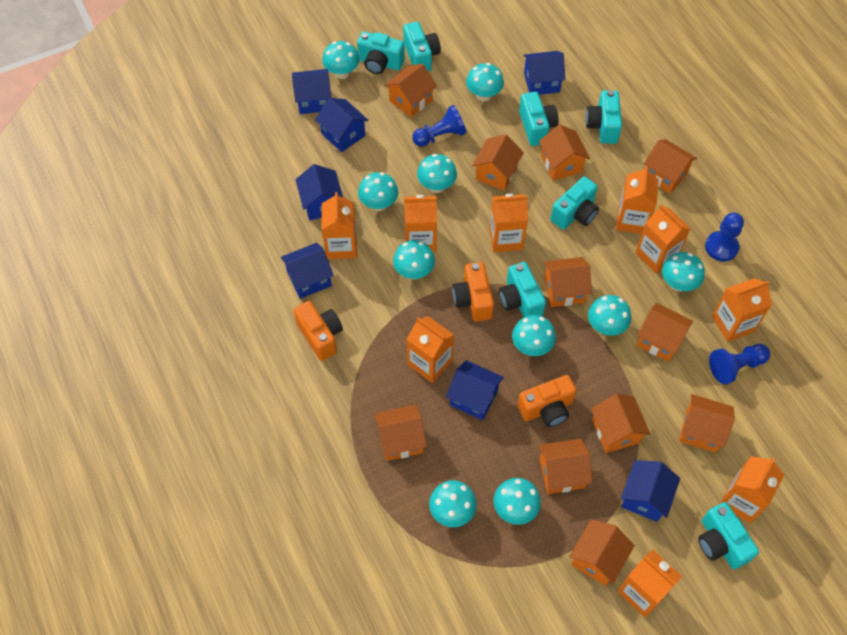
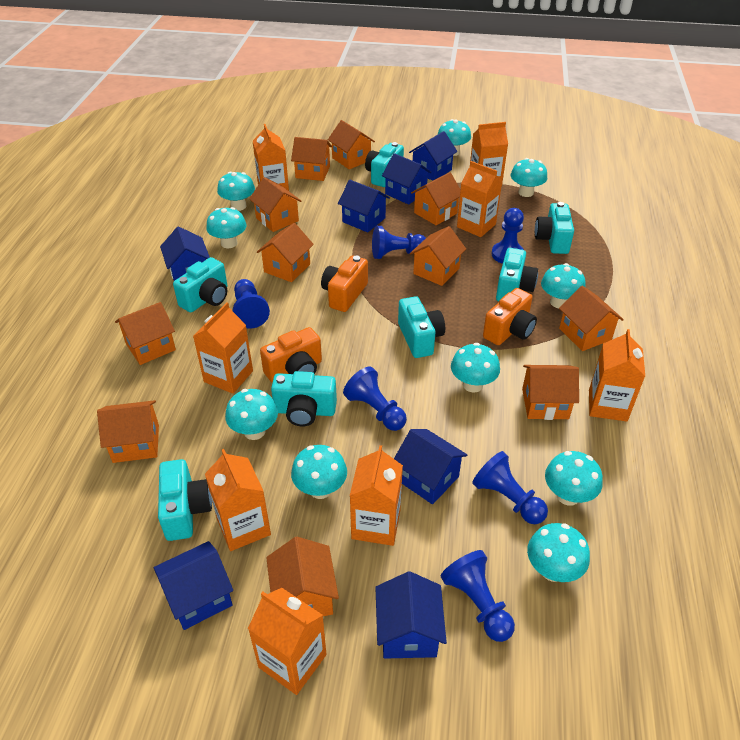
blue pawn: 3 -> 6
orange carton: 9 -> 8

